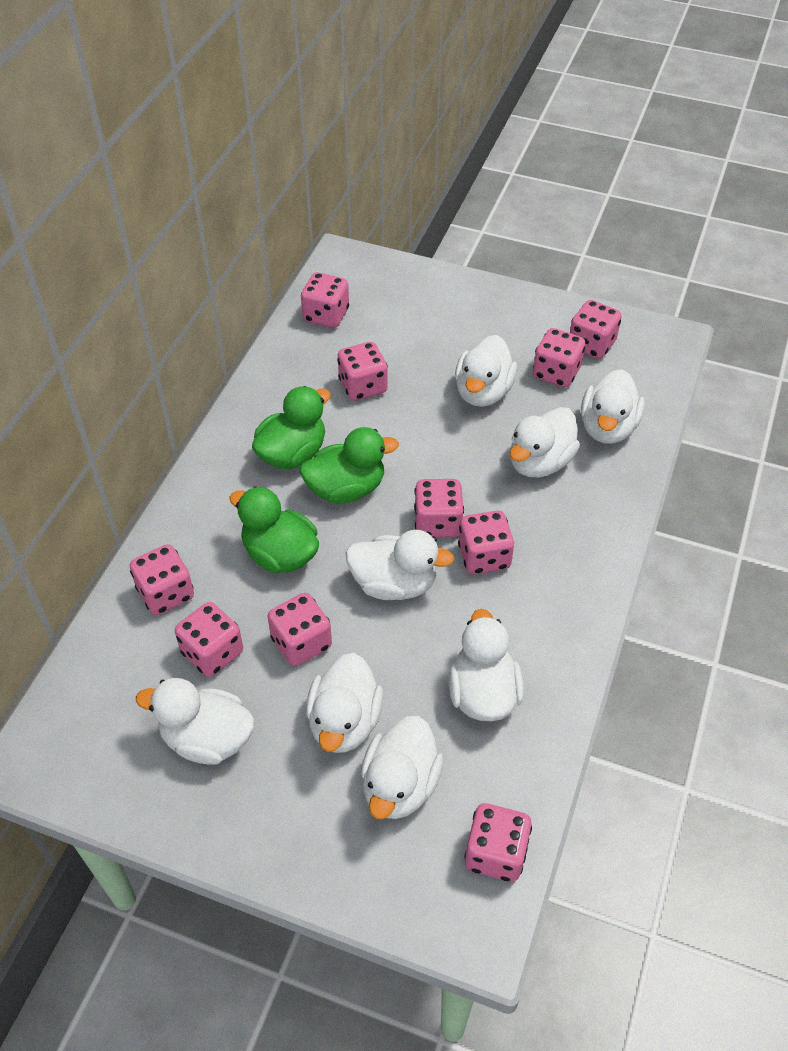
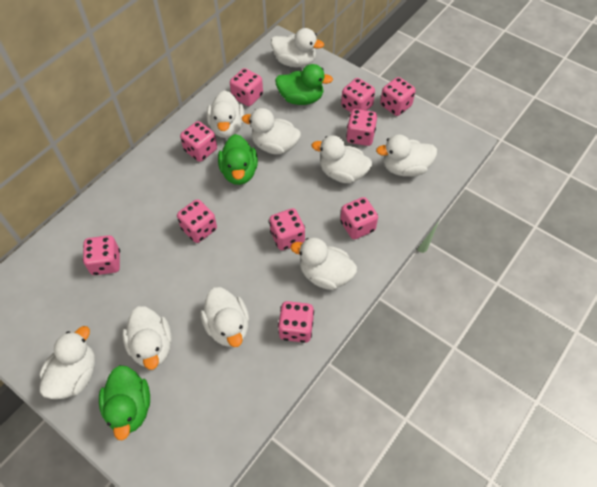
white duck: 8 -> 9

